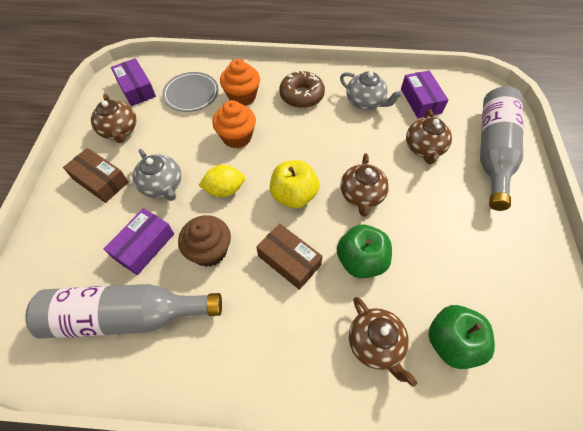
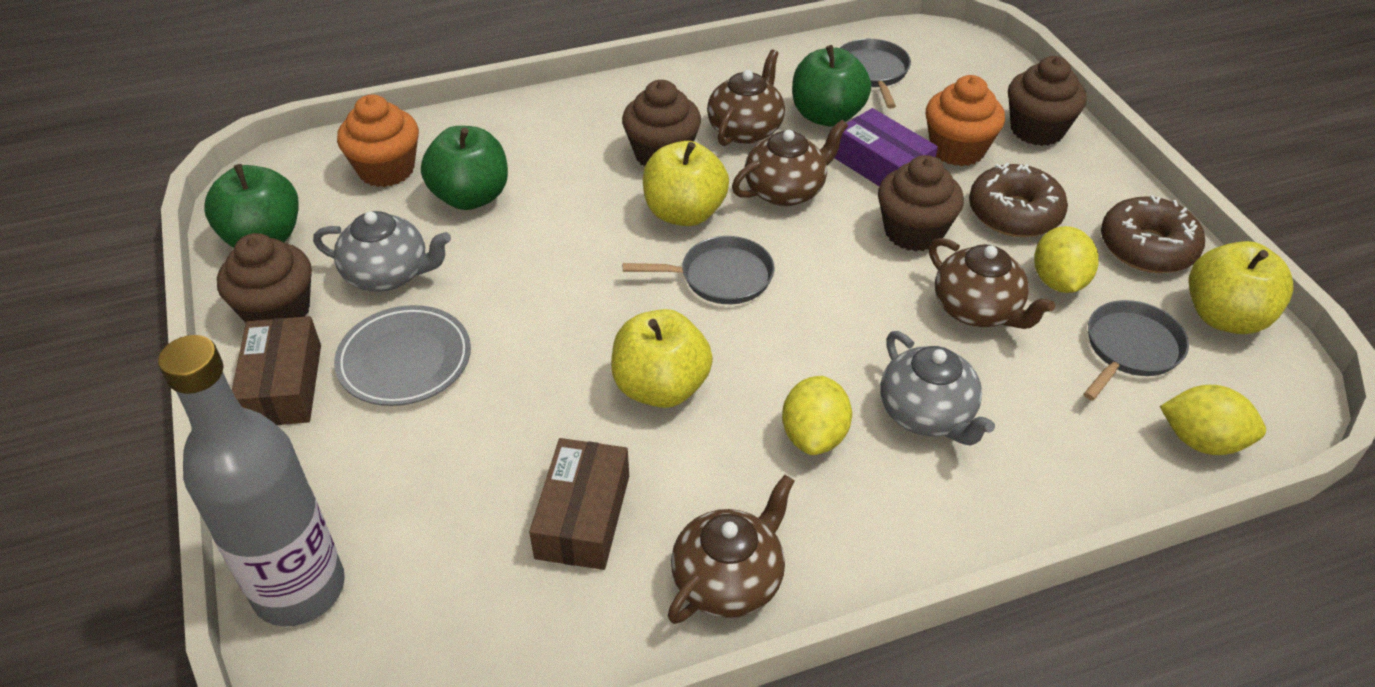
brown cupcake: 1 -> 4
brown donut: 1 -> 2
green apple: 2 -> 3
grey bottle: 2 -> 1
grey pan: 0 -> 3
purple box: 3 -> 1
yellow apple: 1 -> 3
yellow lemon: 1 -> 3

